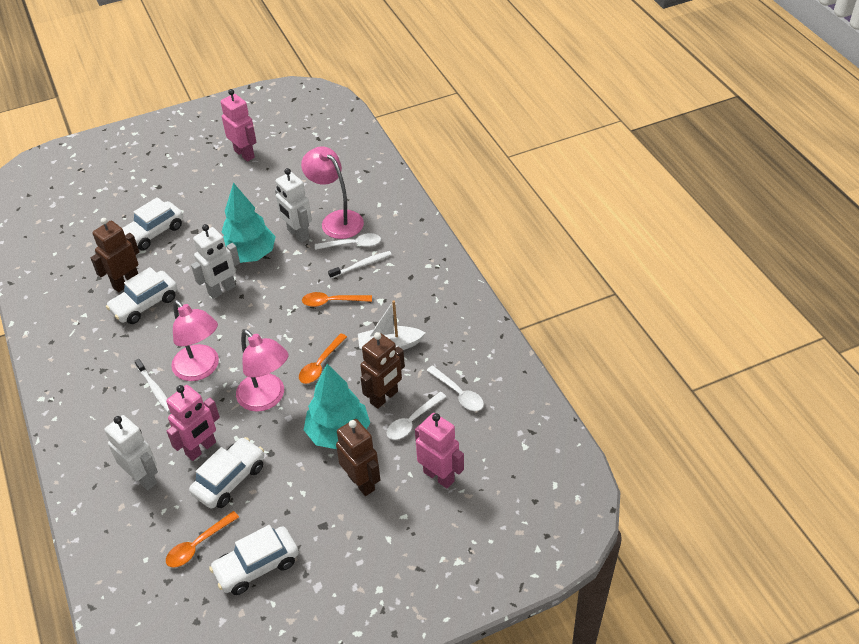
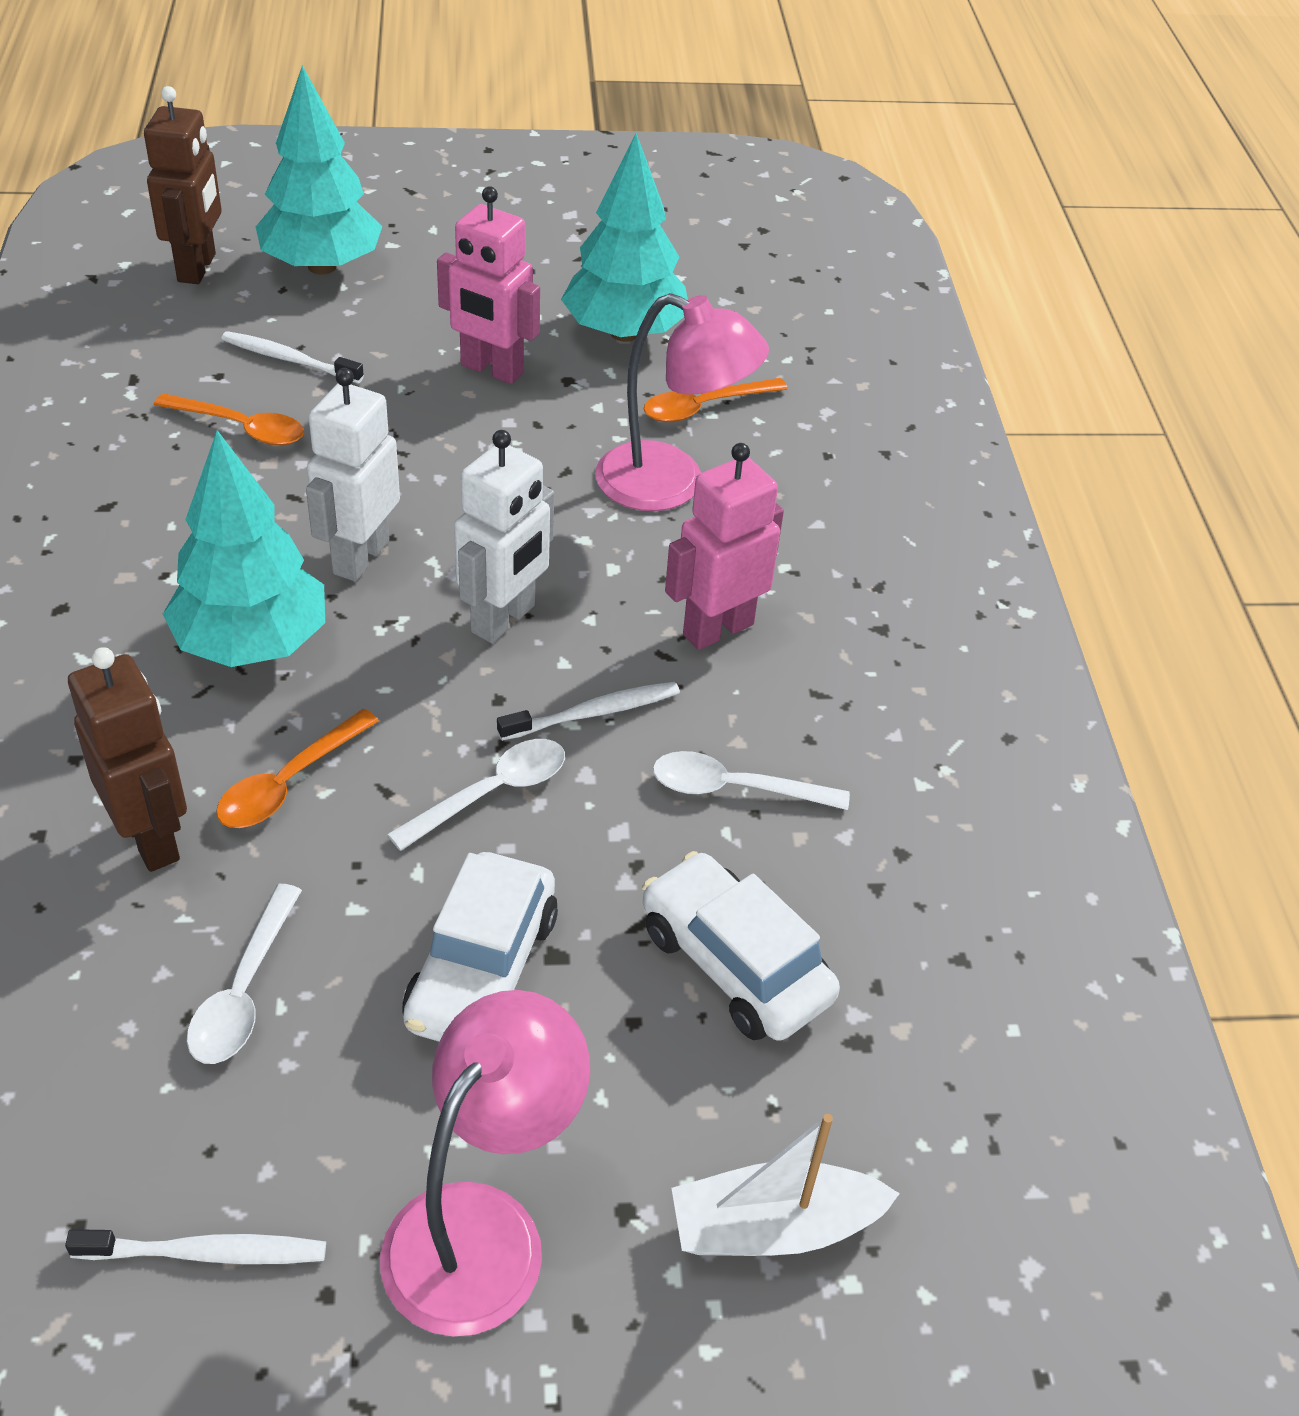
brown robot: 3 -> 2
pink lamp: 3 -> 2
pink robot: 3 -> 2
turquoise tree: 2 -> 3
white car: 4 -> 2
white robot: 3 -> 2
white toothbrush: 2 -> 3

